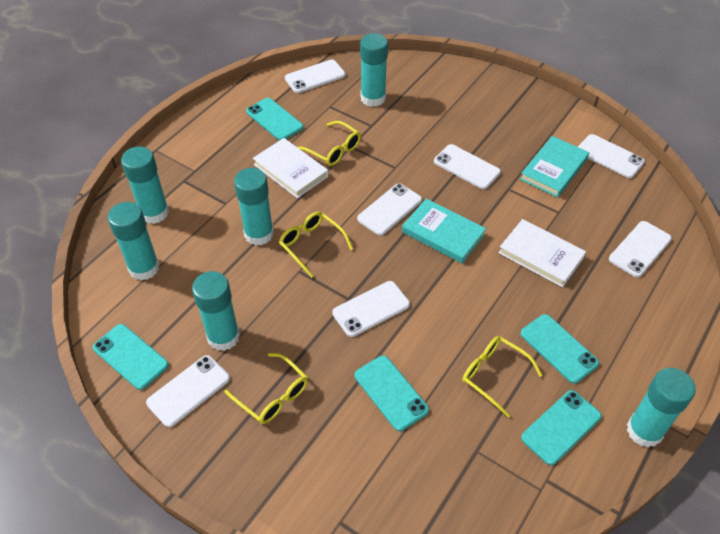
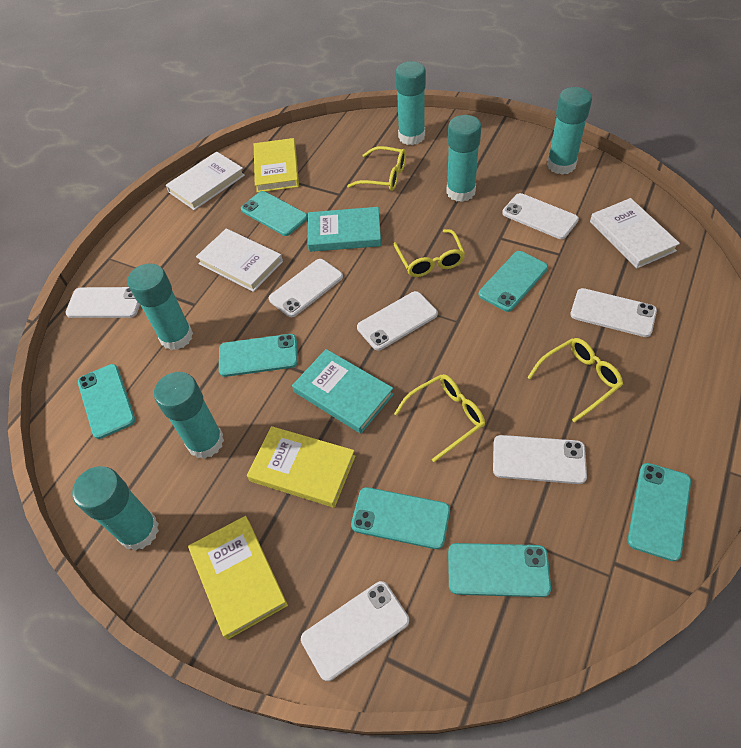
turquoise phone: 5 -> 7
white book: 2 -> 3
yellow book: 0 -> 3

